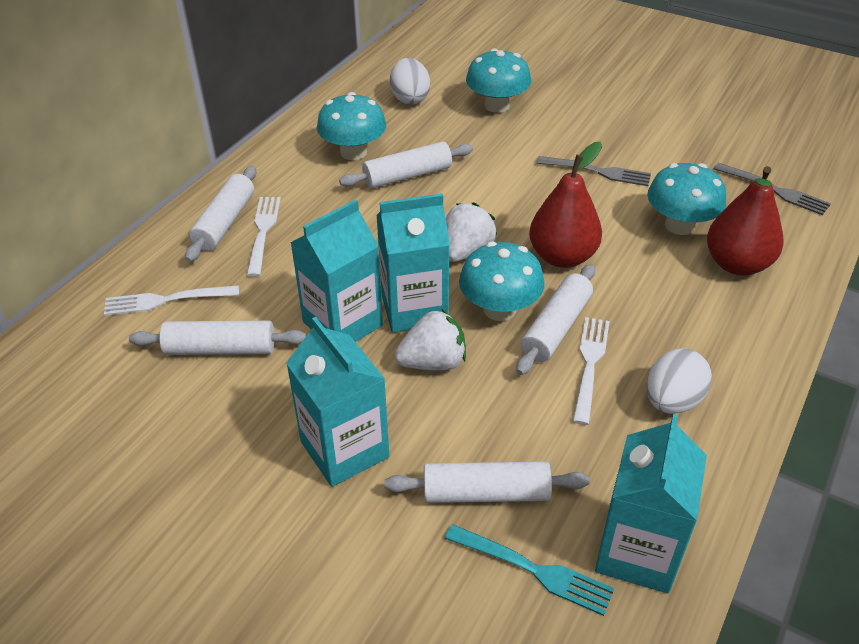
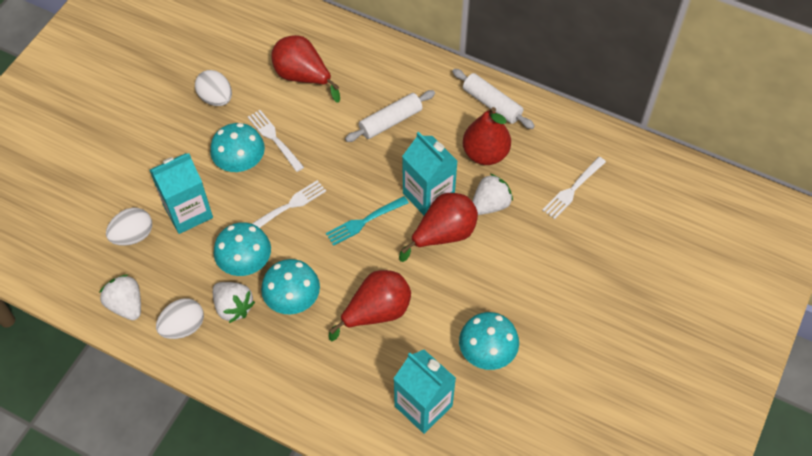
grey fork: 2 -> 0
red pear: 2 -> 4
turquoise carton: 4 -> 3
white egg: 2 -> 3
white rolling pin: 5 -> 2
white strawberry: 2 -> 3

